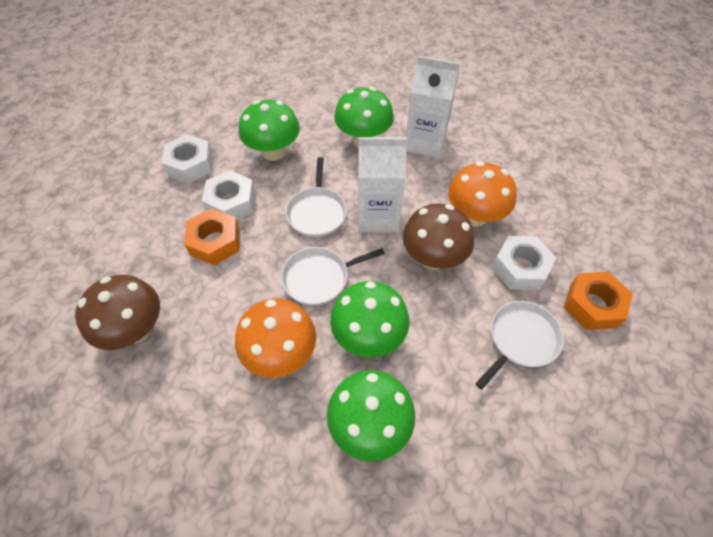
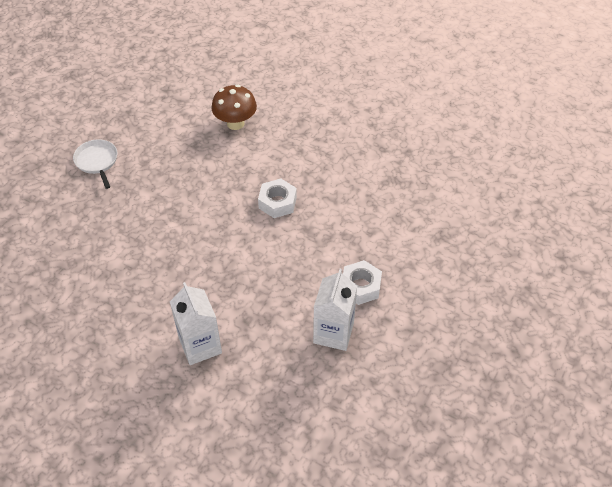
brown mushroom: 2 -> 1
green mushroom: 4 -> 0
orange mushroom: 2 -> 0
orange nut: 2 -> 0
white nut: 3 -> 2
white pan: 3 -> 1

